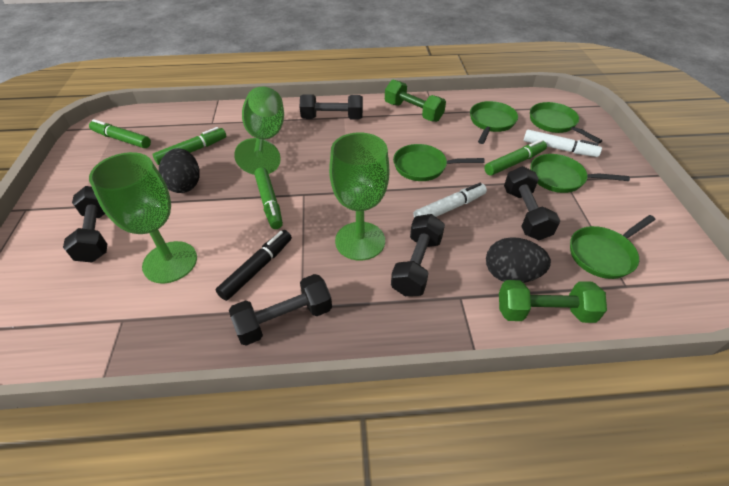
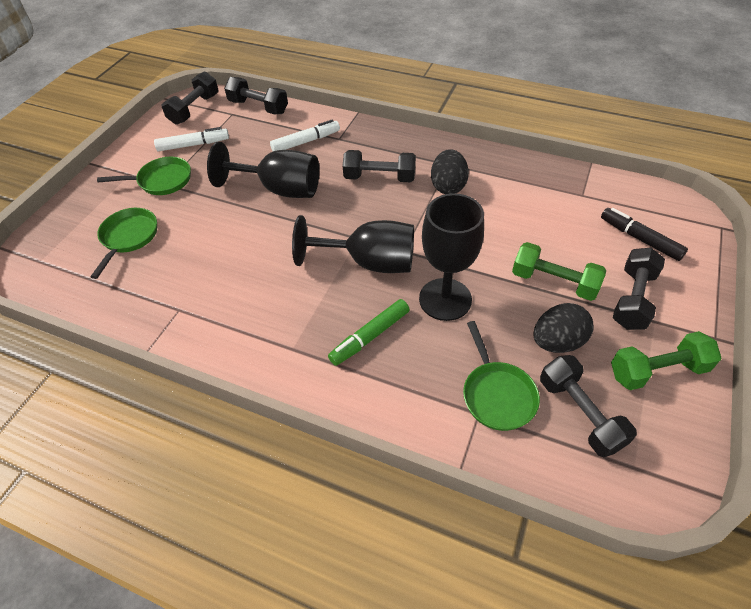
black goblet: 0 -> 3
green goblet: 3 -> 0
green marker: 4 -> 1
green pan: 5 -> 3

